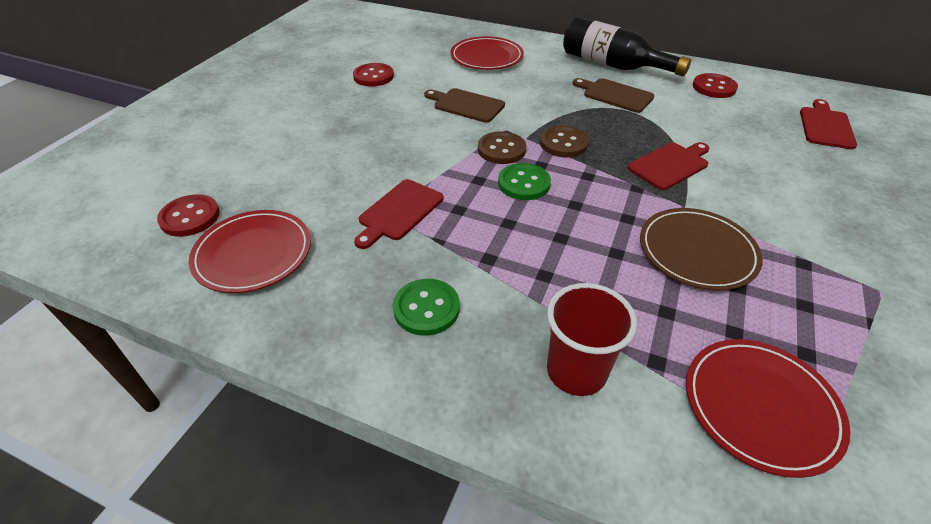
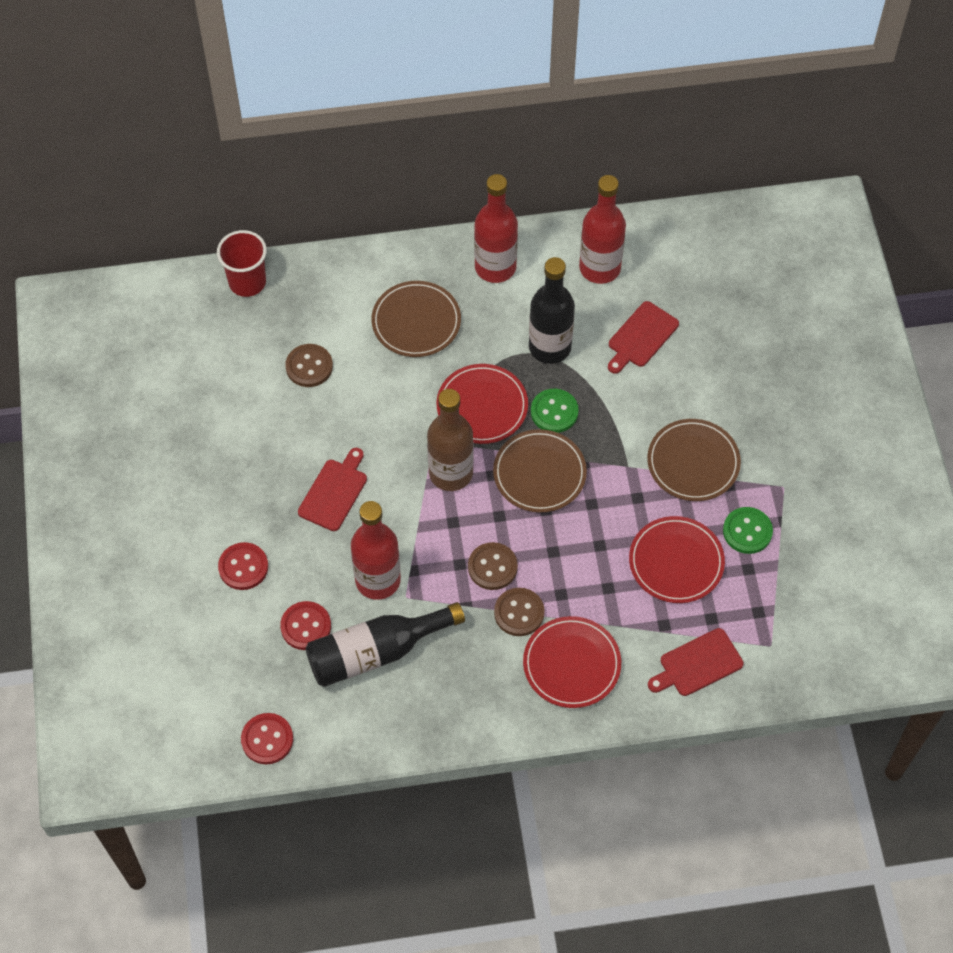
black bottle: 1 -> 2
brown bottle: 0 -> 1
brown button: 2 -> 3
brown cutting board: 2 -> 0
brown plate: 1 -> 3
red bottle: 0 -> 3

